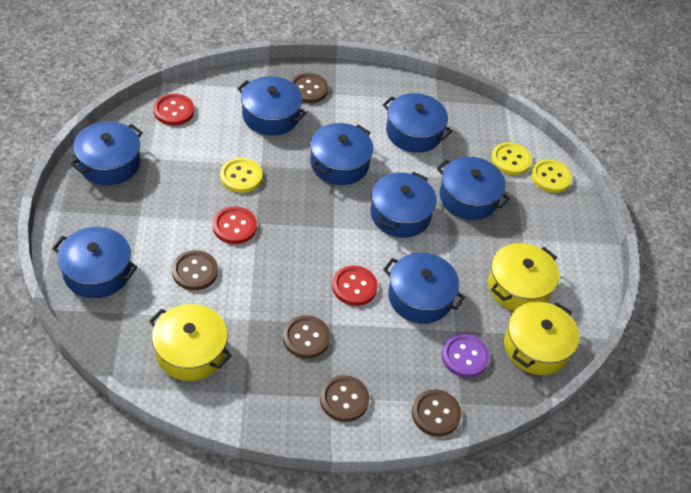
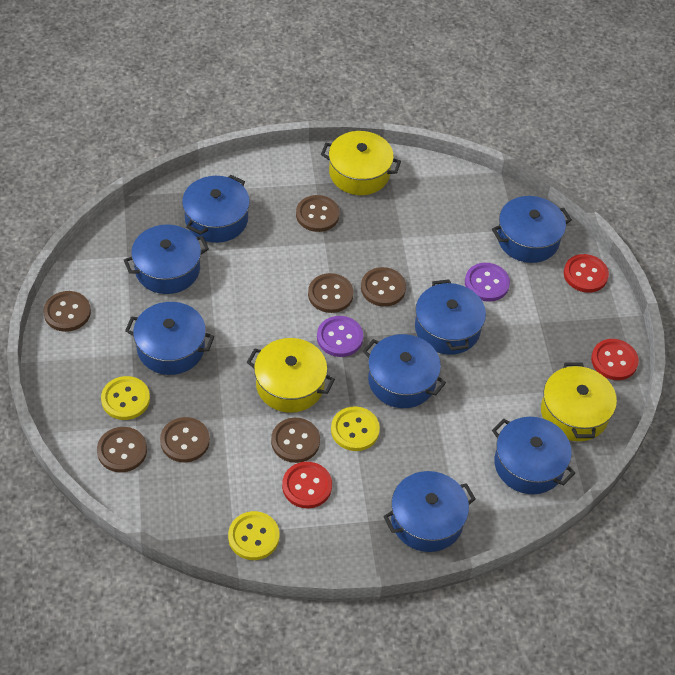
brown button: 5 -> 7
purple button: 1 -> 2

